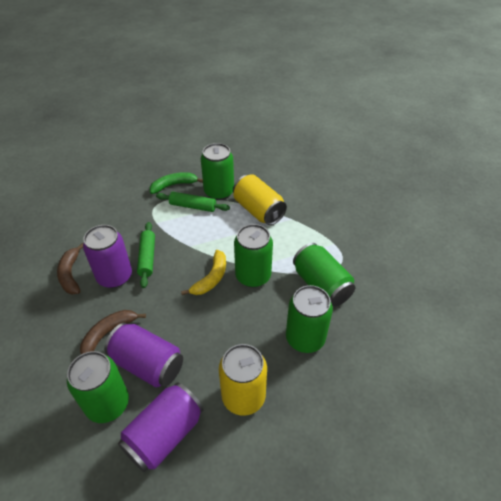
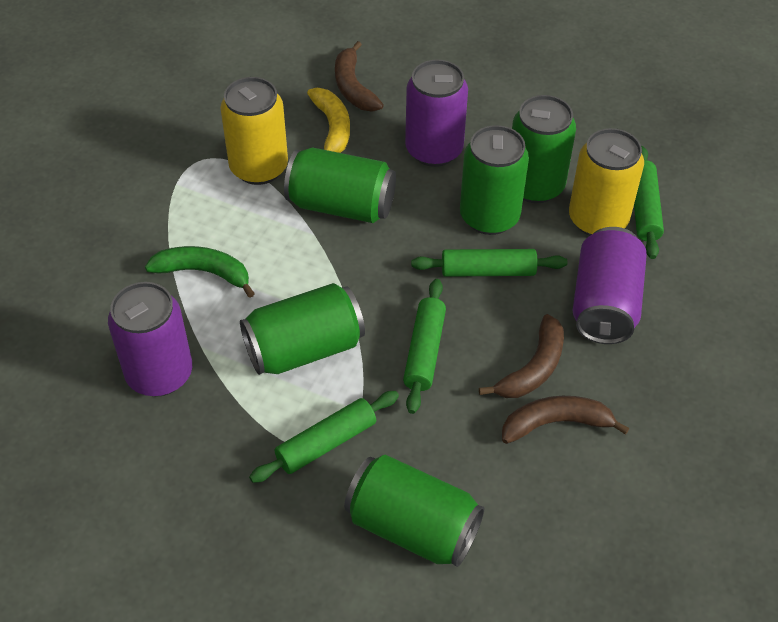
brown banana: 2 -> 3
green rolling pin: 2 -> 4

